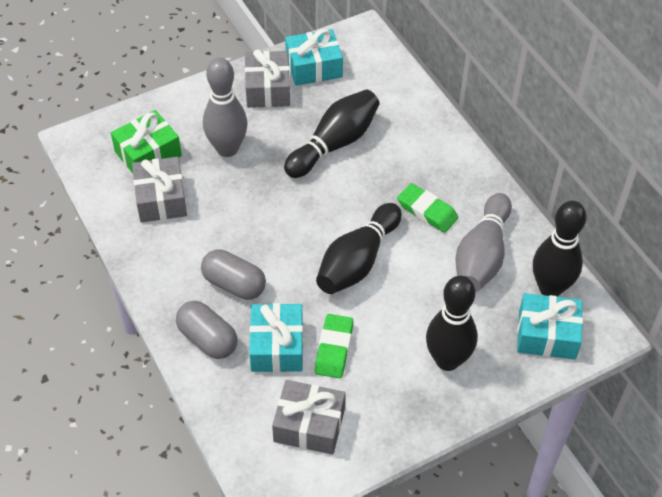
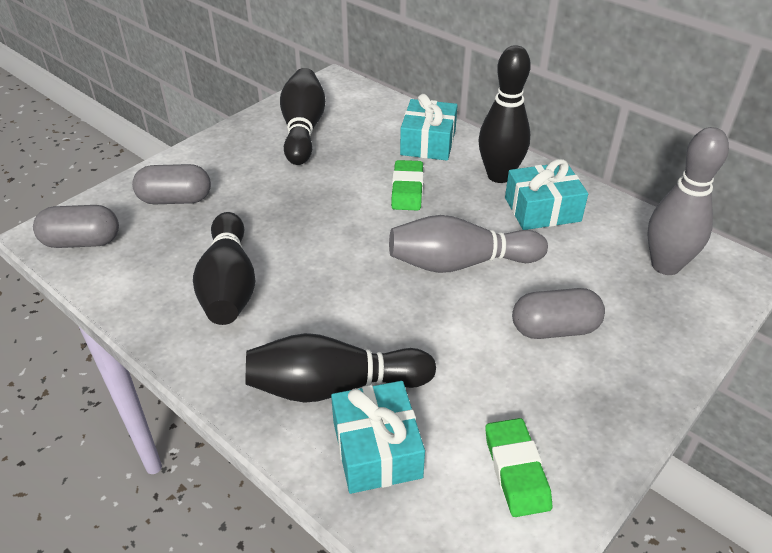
green gift: 1 -> 0
grey capsule: 2 -> 3
grey gift: 3 -> 0

